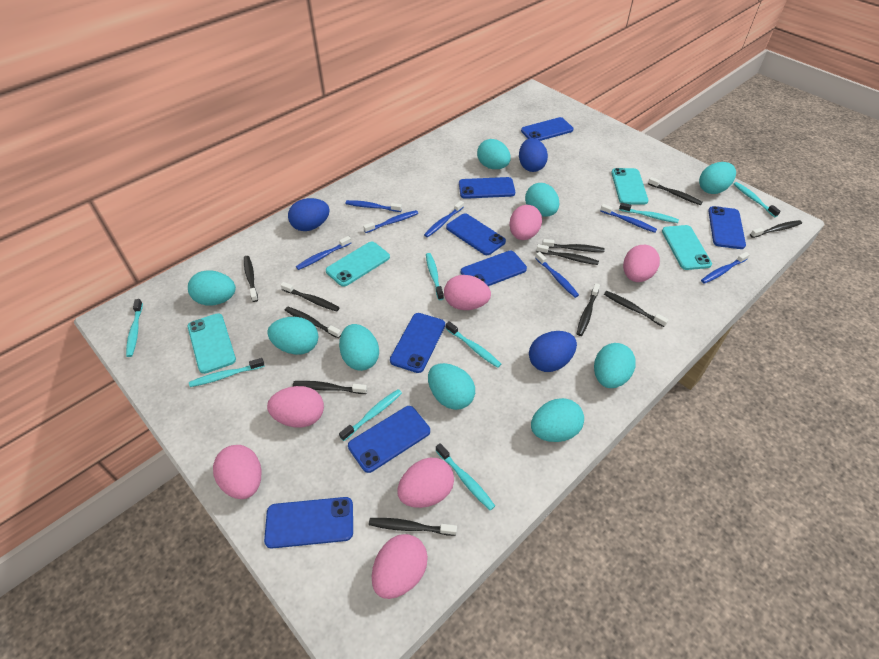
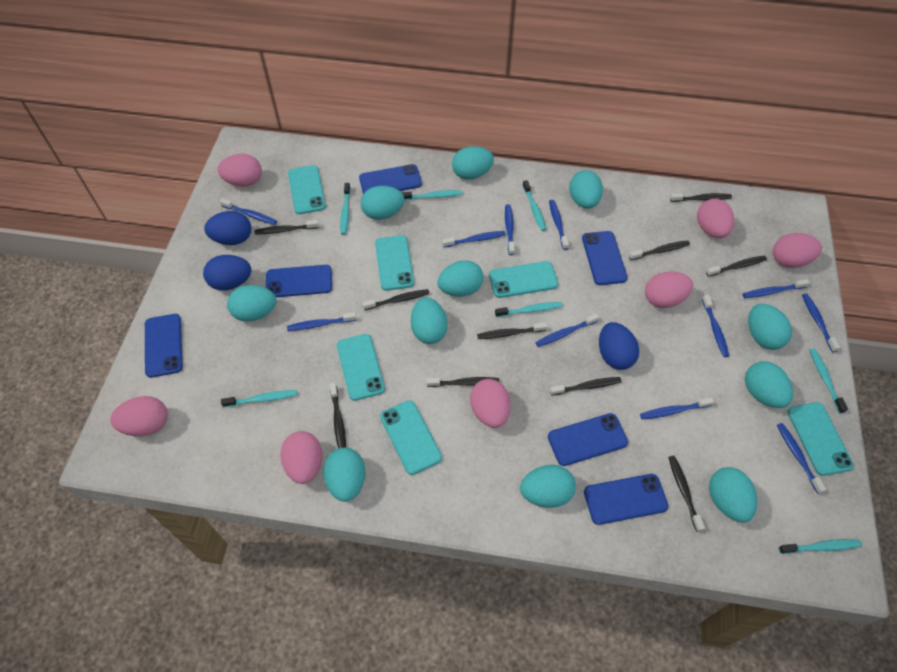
black toothbrush: 11 -> 10
blue phone: 8 -> 6
blue toothbrush: 7 -> 11
turquoise egg: 9 -> 11
turquoise phone: 4 -> 6
turquoise toothbrush: 8 -> 7

